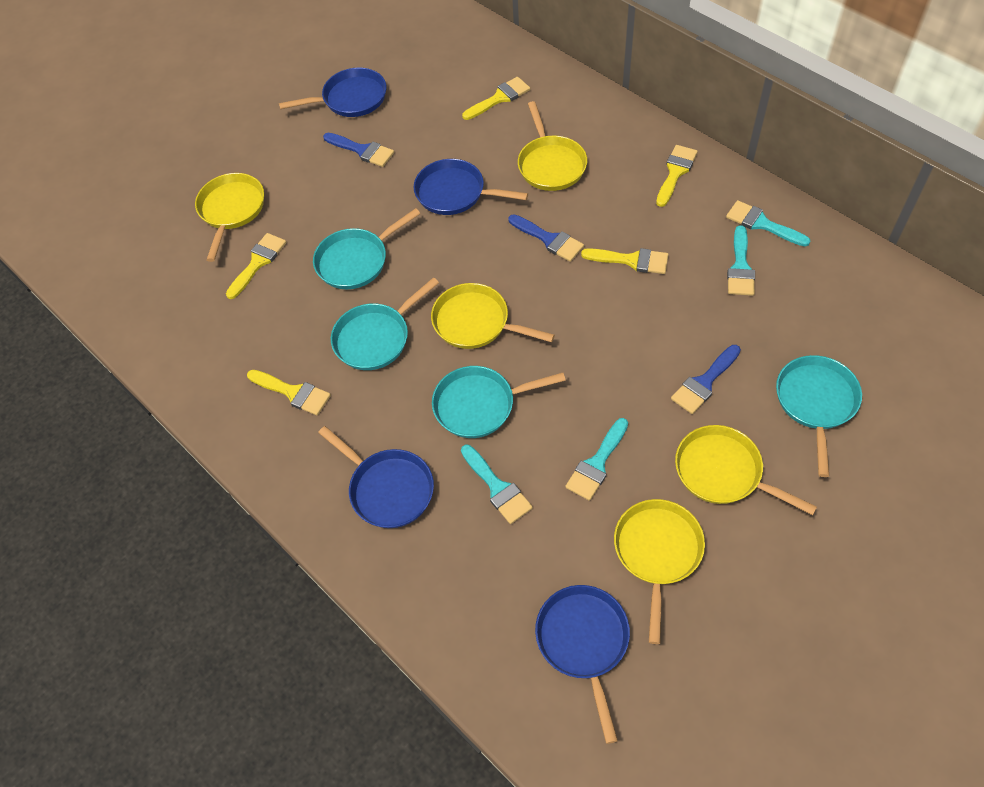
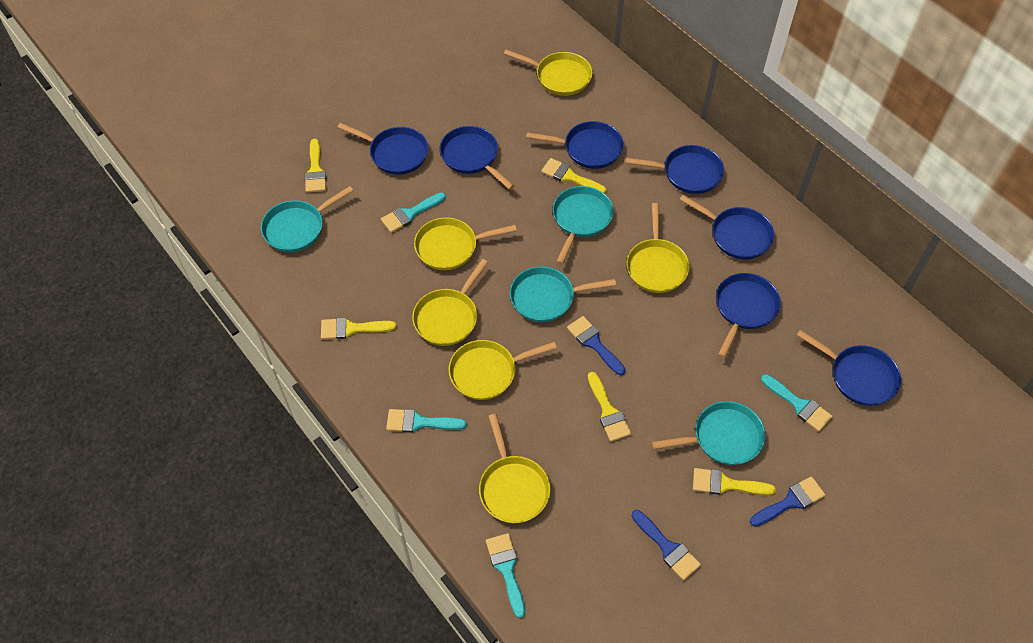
blue pan: 4 -> 7
yellow pan: 5 -> 6

